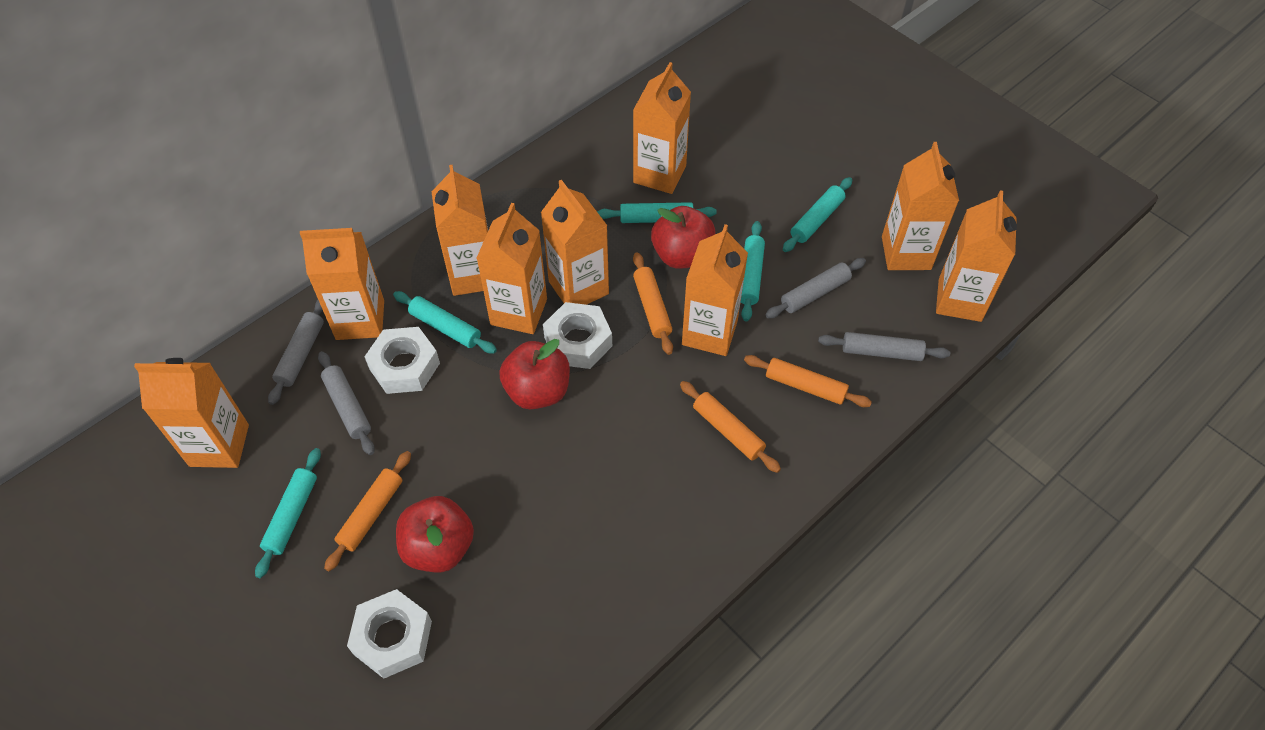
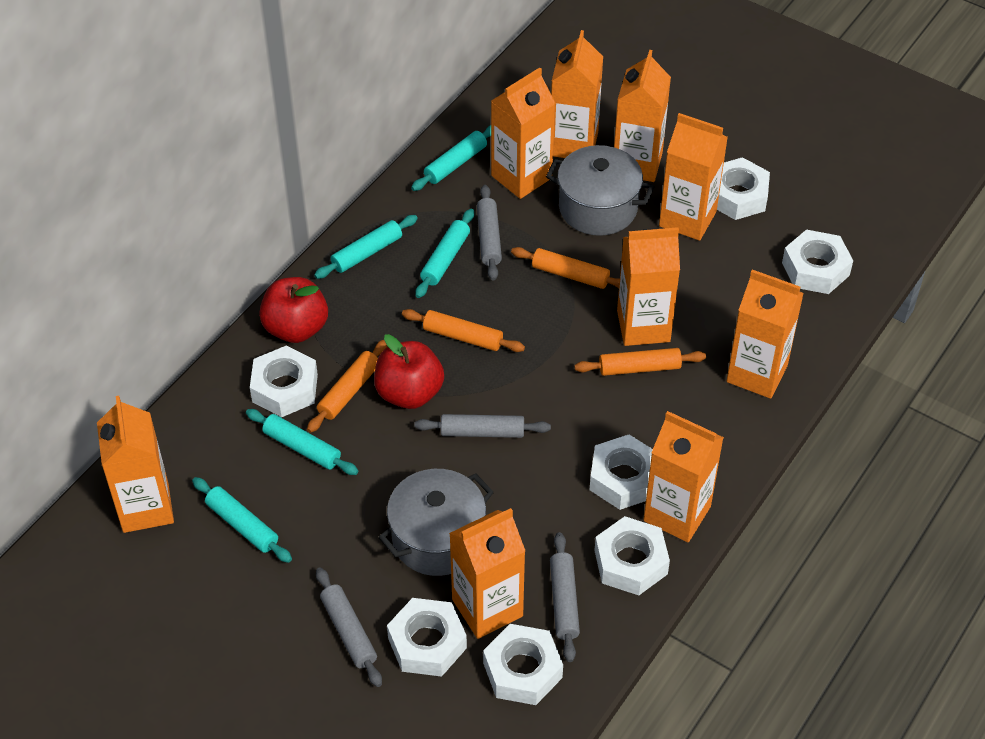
grey pot: 0 -> 2
red apple: 3 -> 2
white nut: 3 -> 7

